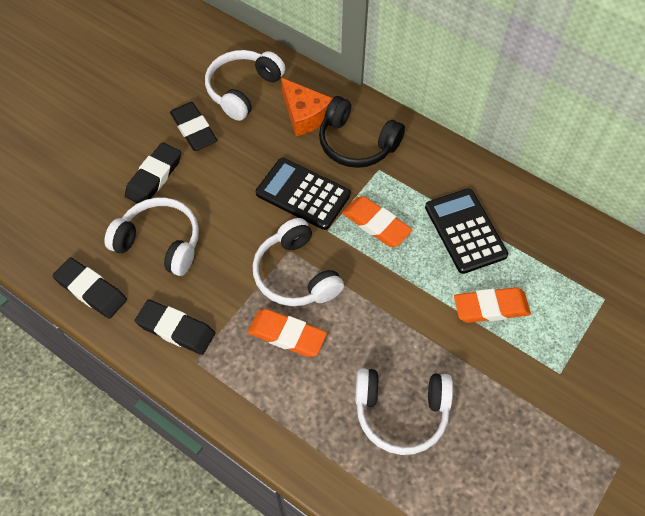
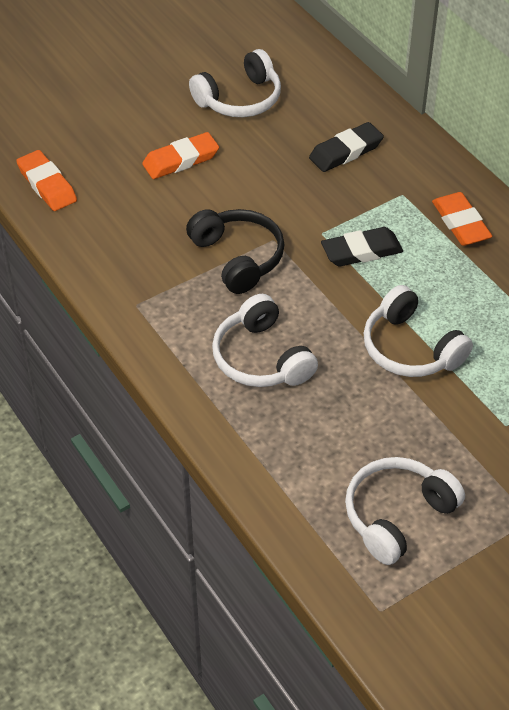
black calculator: 2 -> 0
black eraser: 4 -> 2
orange cheese: 1 -> 0

